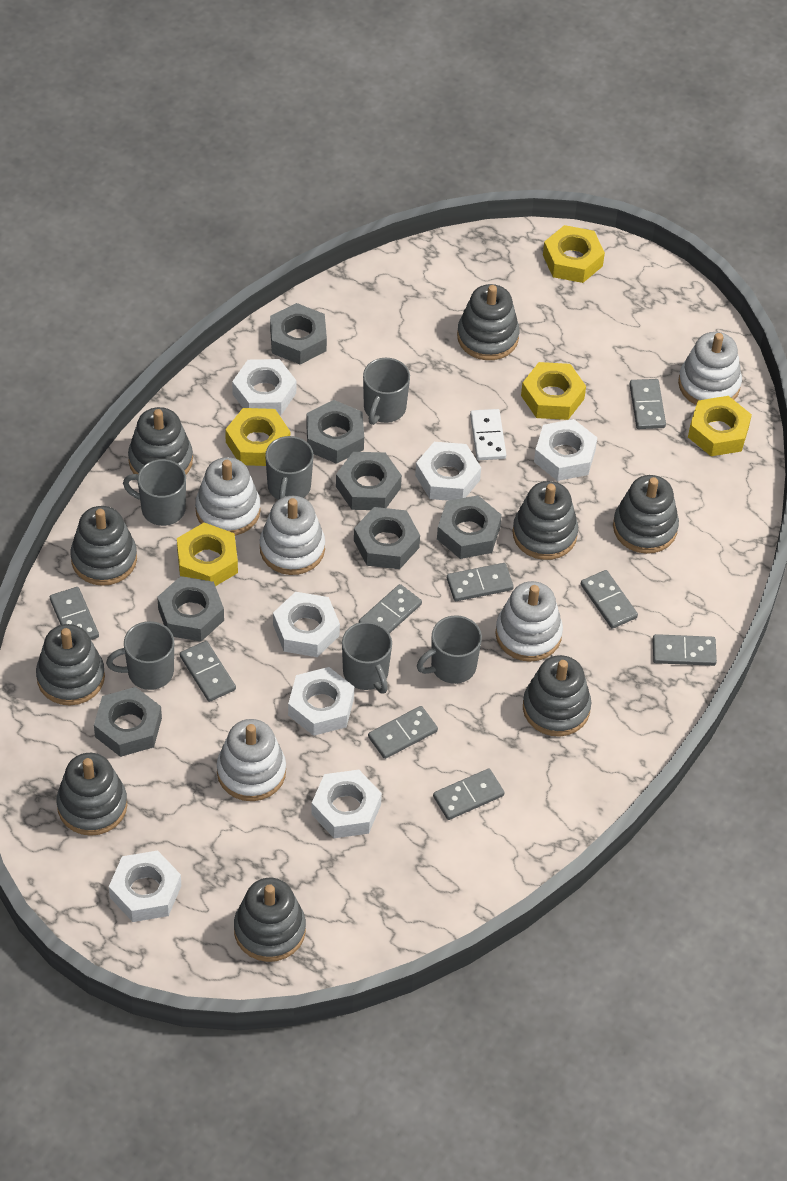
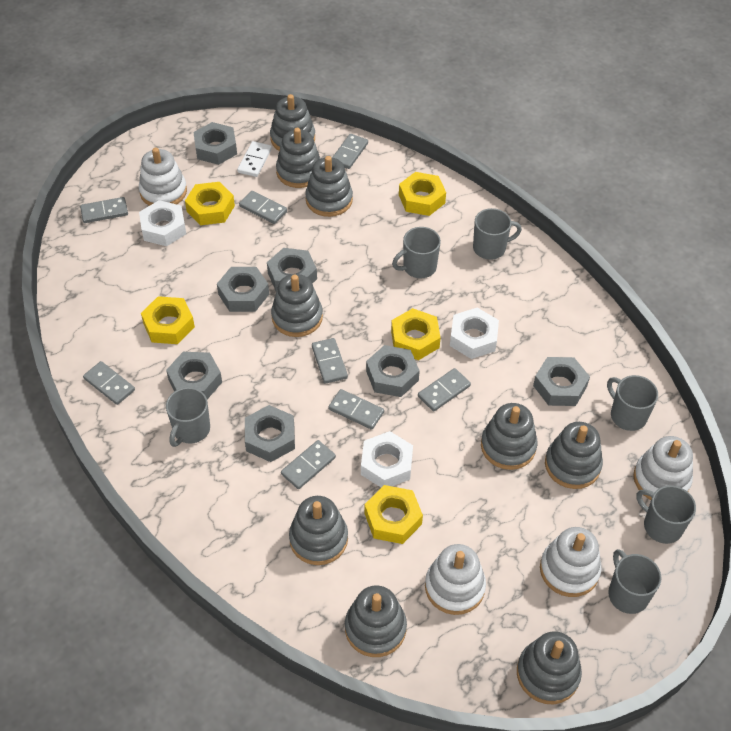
grey domino: 9 -> 8
white nut: 7 -> 3
white stacking toy: 5 -> 4

